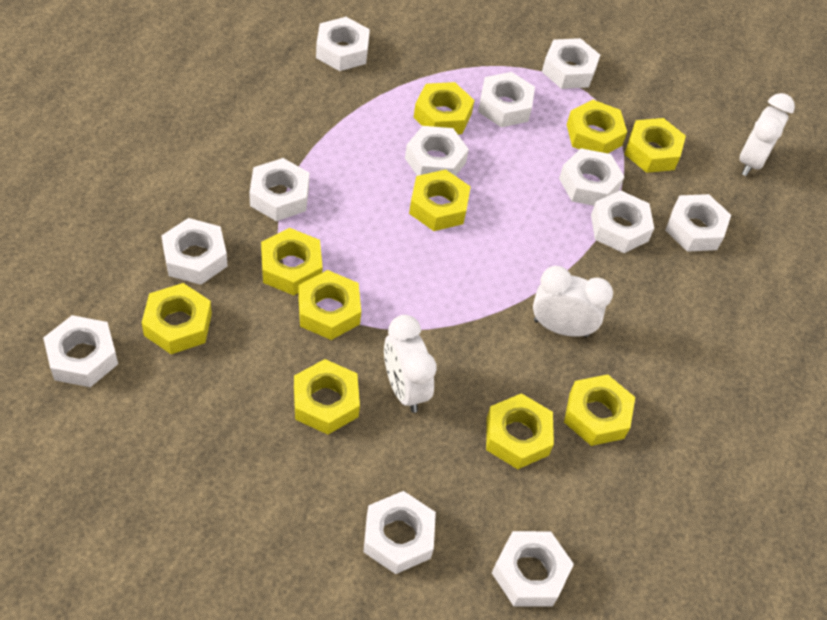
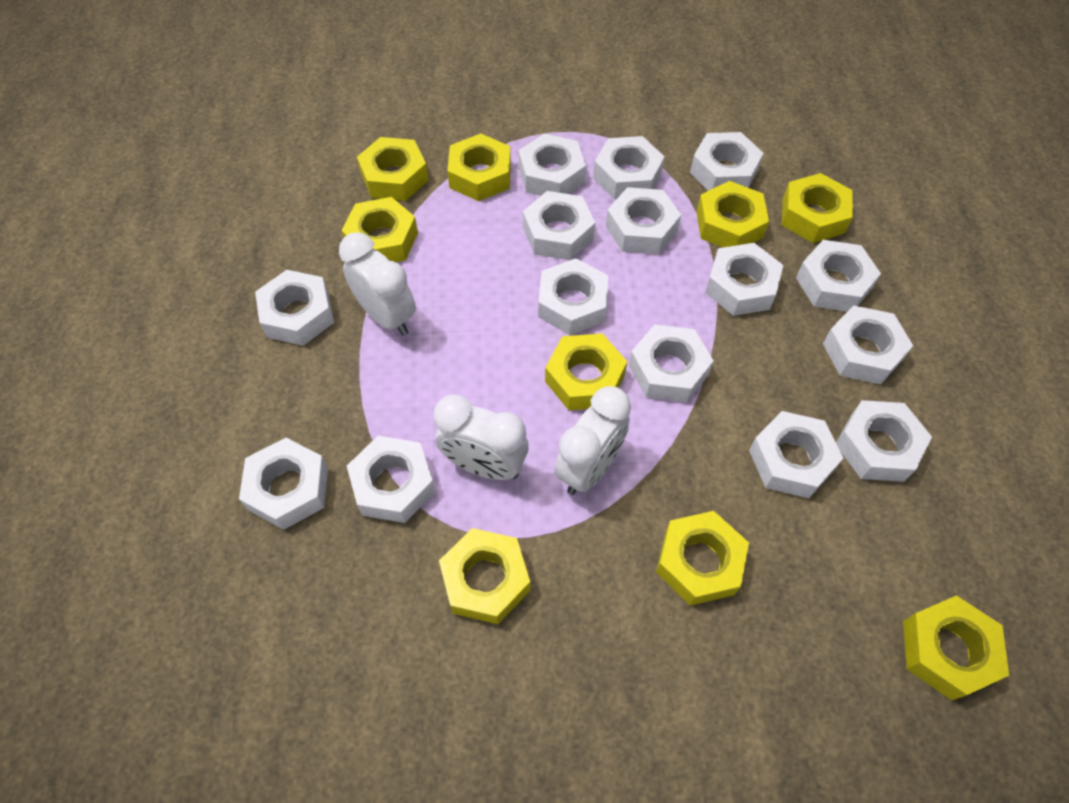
white nut: 12 -> 15
yellow nut: 10 -> 9

